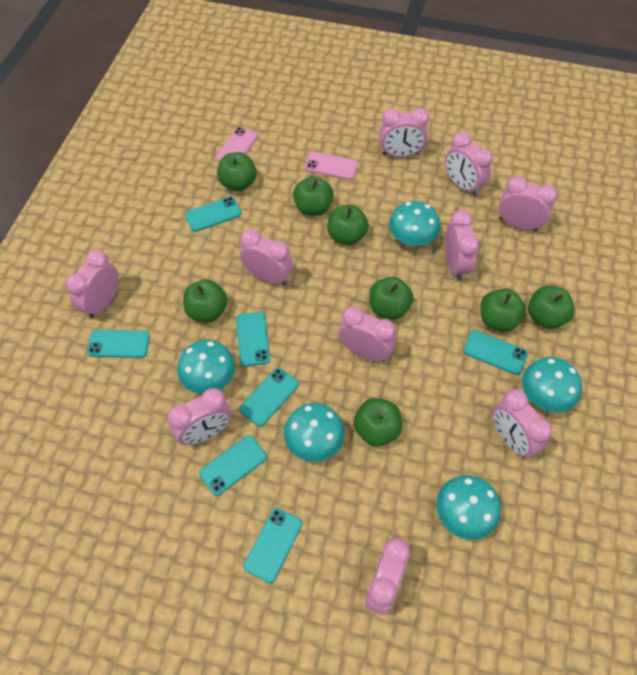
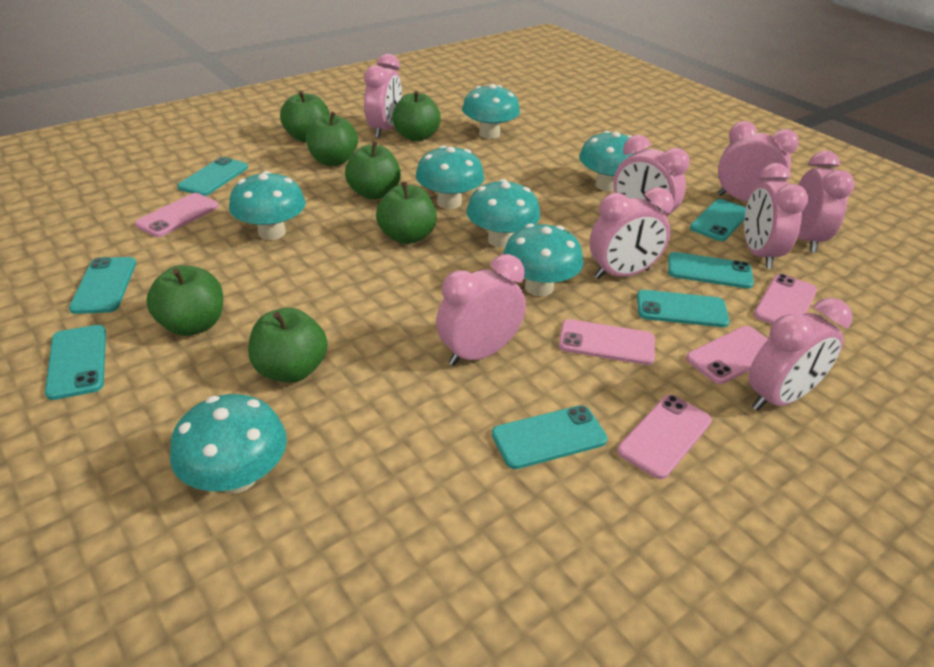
green apple: 8 -> 7
pink clock: 10 -> 8
pink phone: 2 -> 5
turquoise mushroom: 5 -> 7

